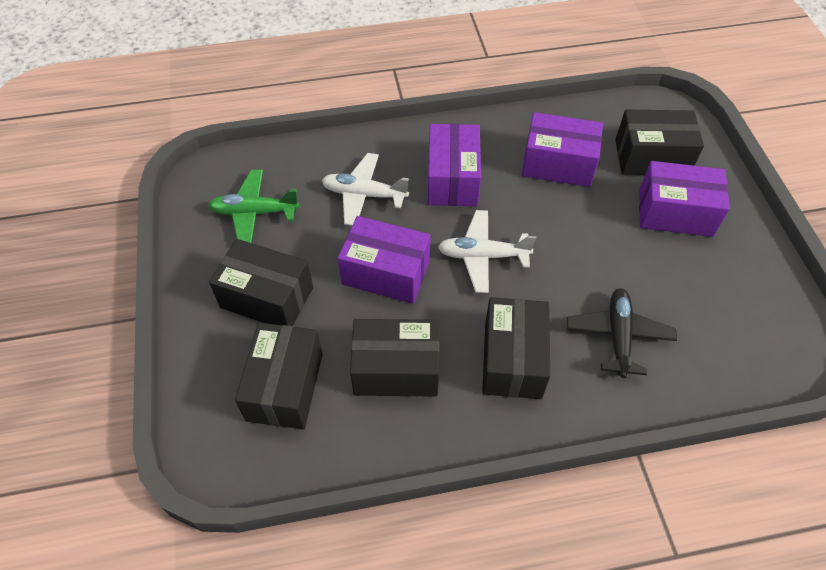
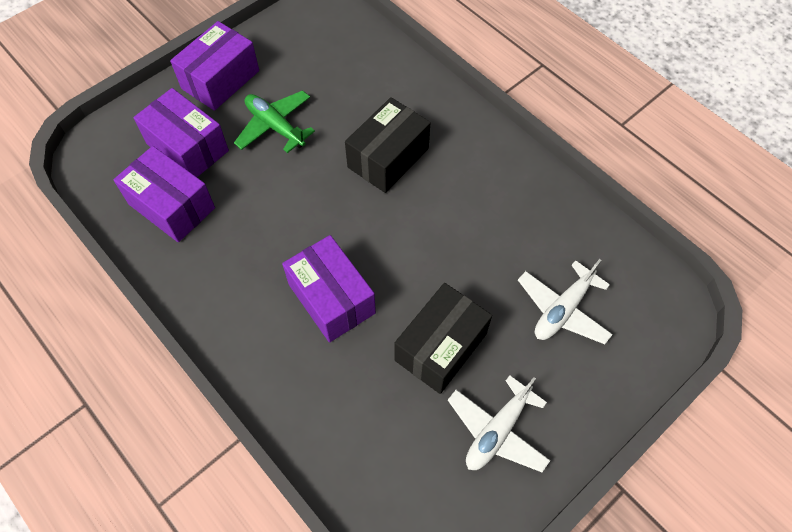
black box: 5 -> 2
black plane: 1 -> 0

